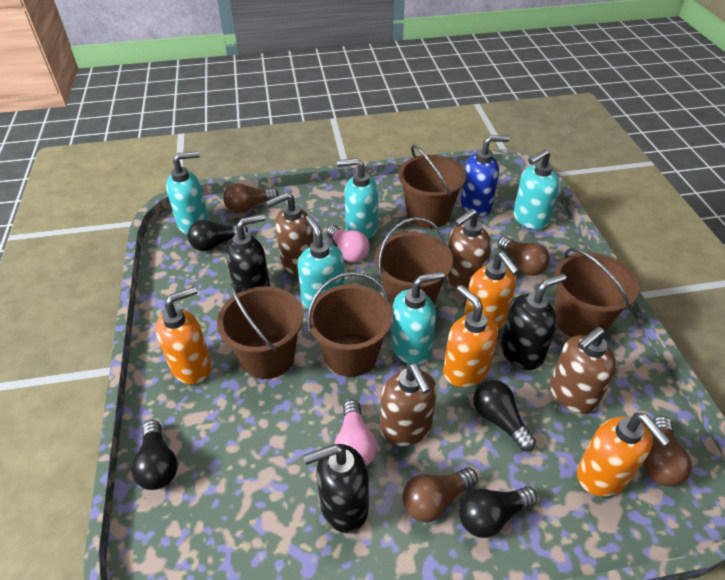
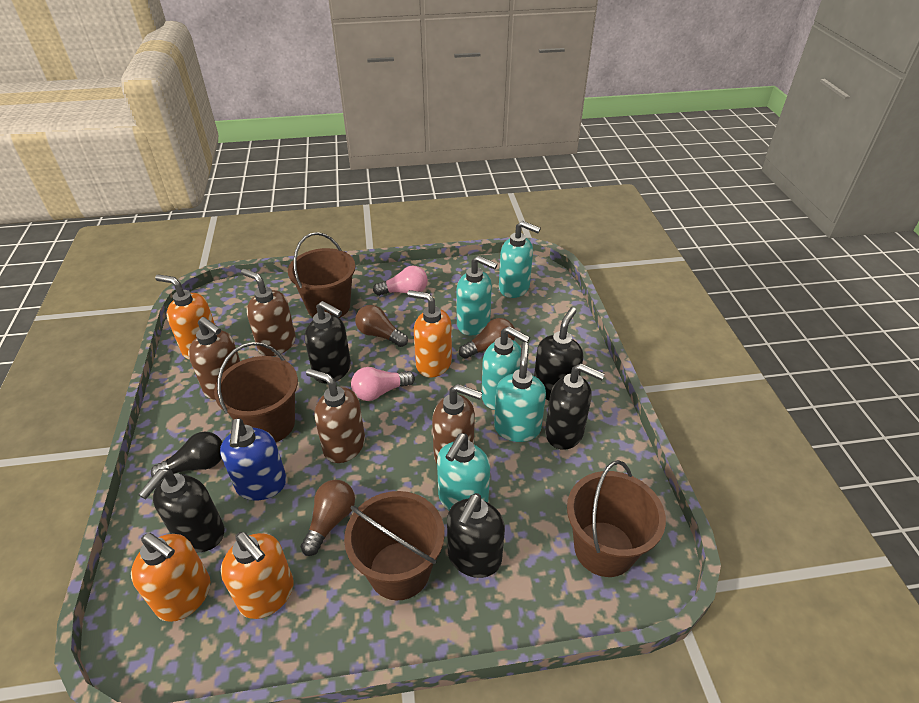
black light bulb: 4 -> 1
black soap dispenser: 3 -> 5
brown bucket: 5 -> 4
brown light bulb: 4 -> 3

